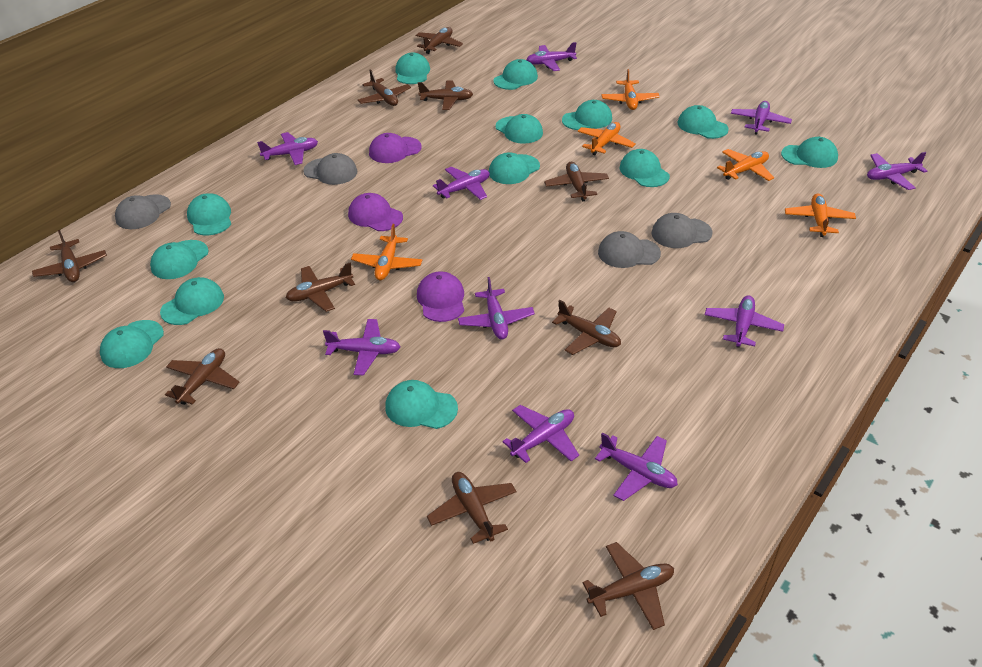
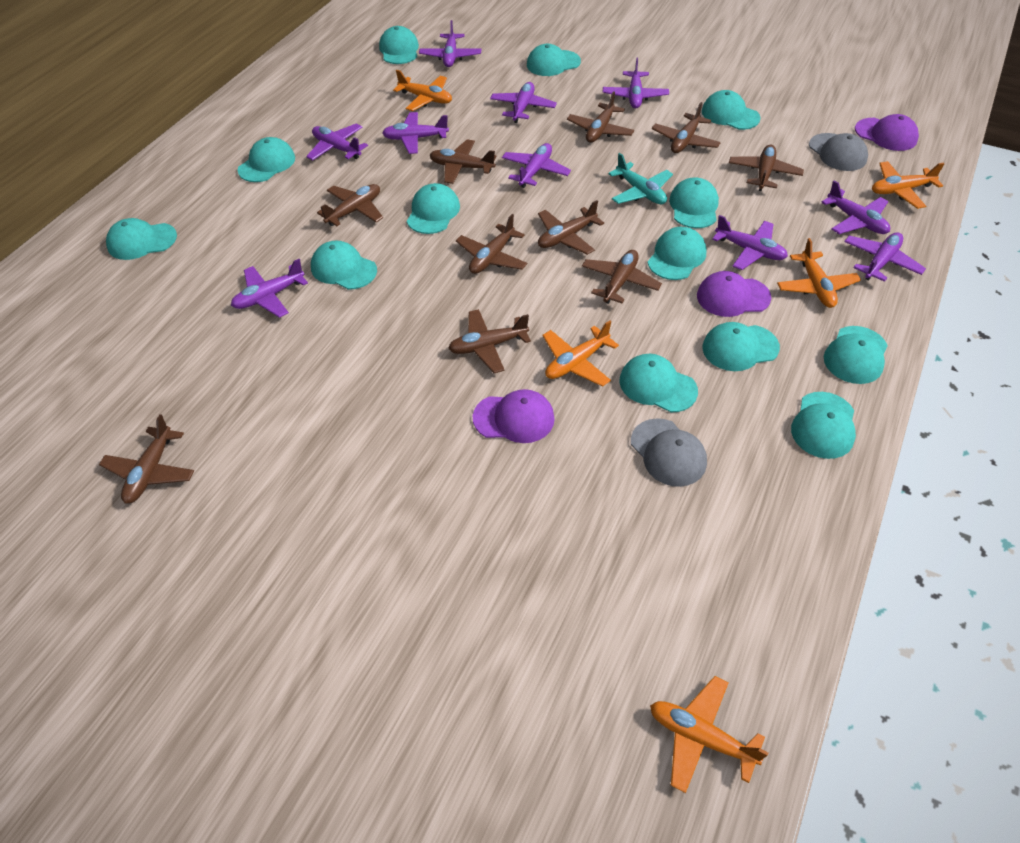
grey cap: 4 -> 2
turquoise plane: 0 -> 1

